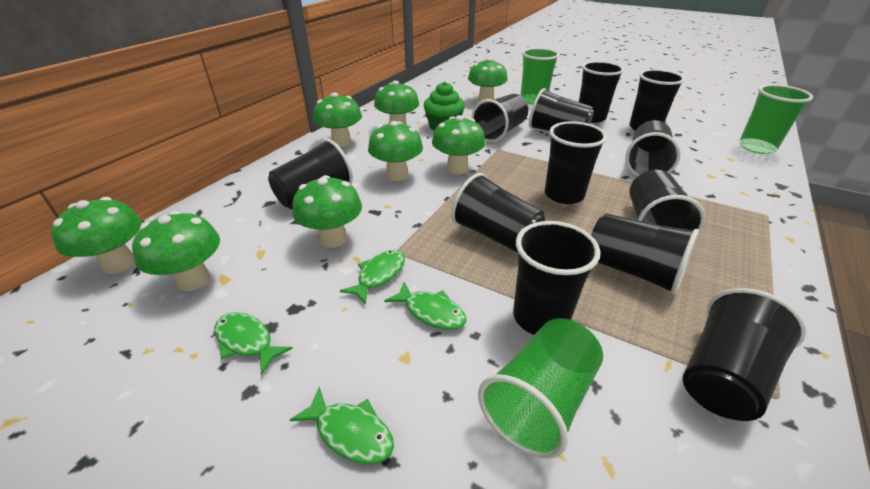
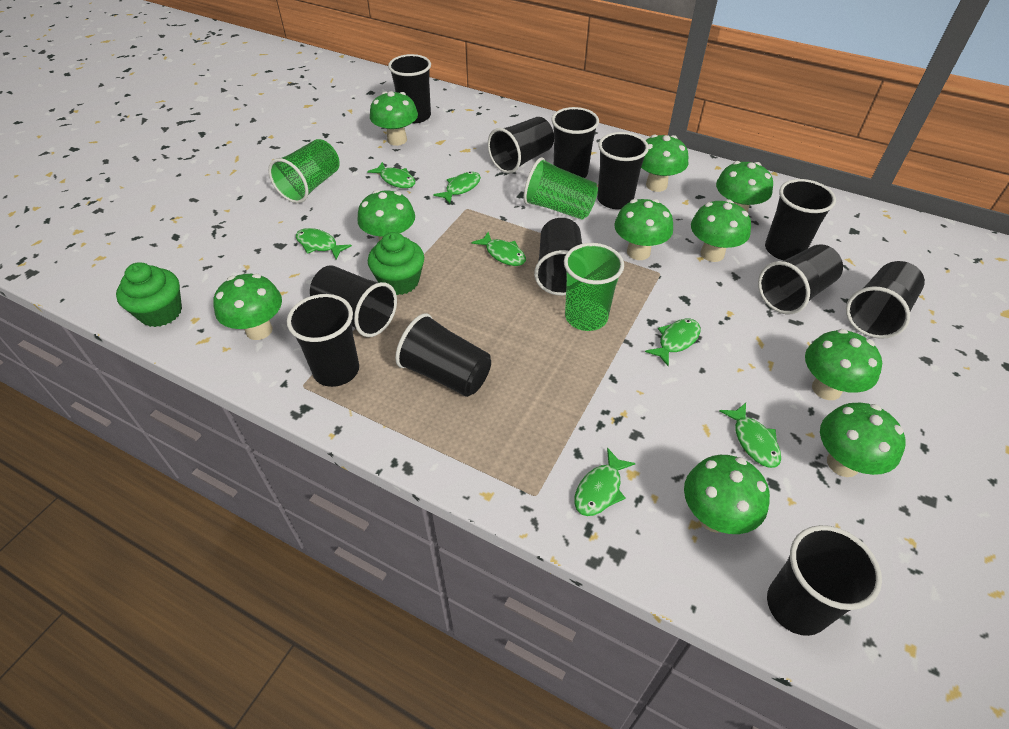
green cupcake: 1 -> 2
green fish: 4 -> 7
green mushroom: 8 -> 10

